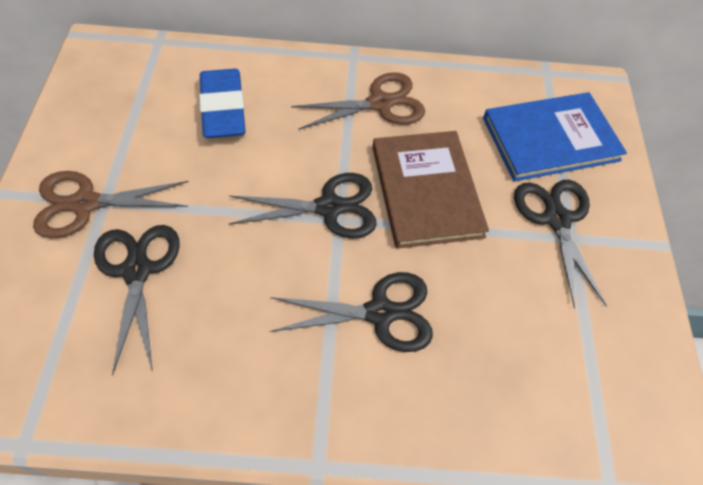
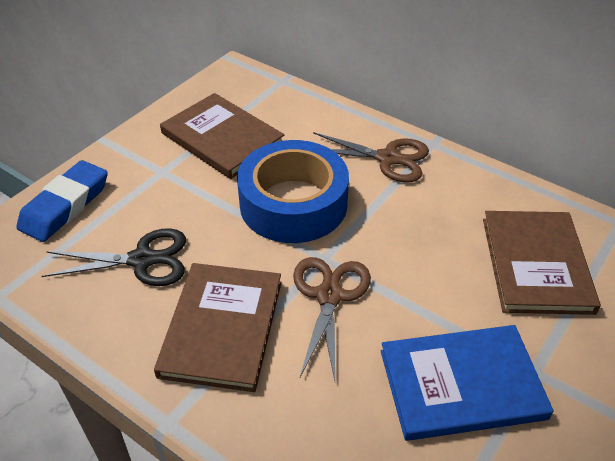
black scissors: 4 -> 1
blue tape: 0 -> 1
brown book: 1 -> 3

